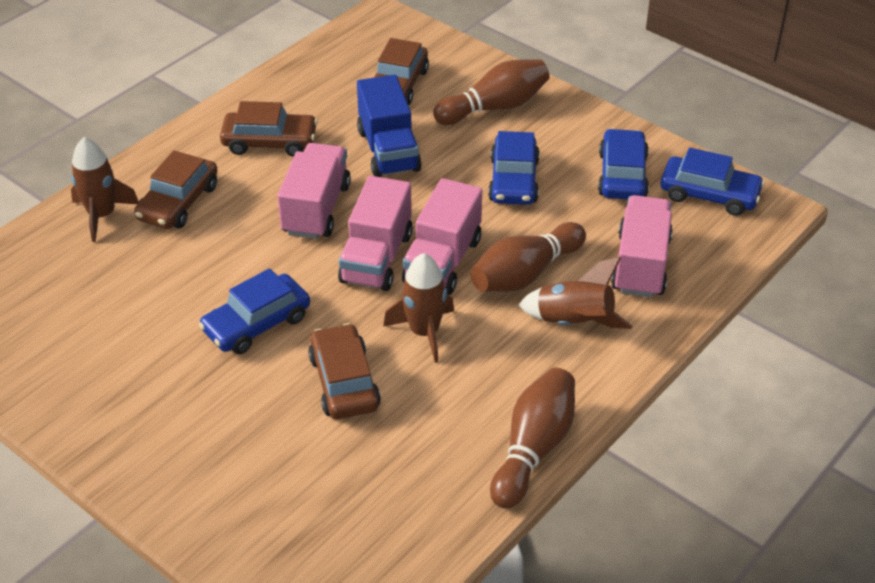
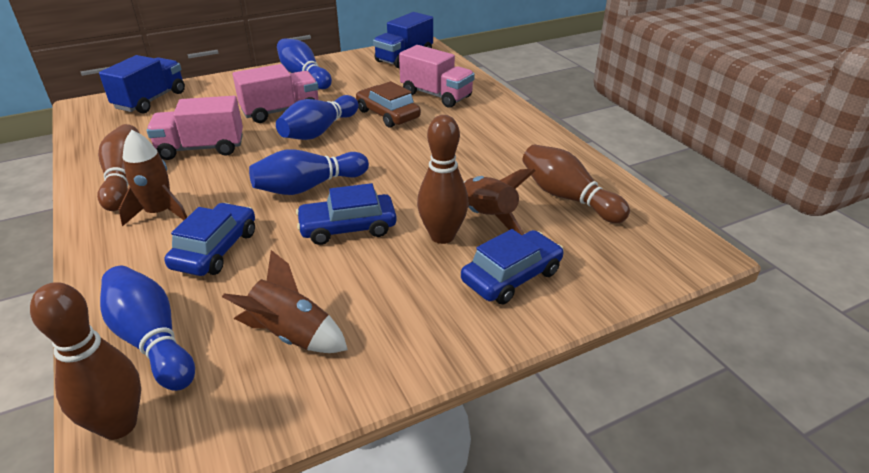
blue bowling pin: 0 -> 4
blue car: 4 -> 3
blue truck: 1 -> 2
brown bowling pin: 3 -> 4
brown car: 4 -> 1
pink truck: 4 -> 3

